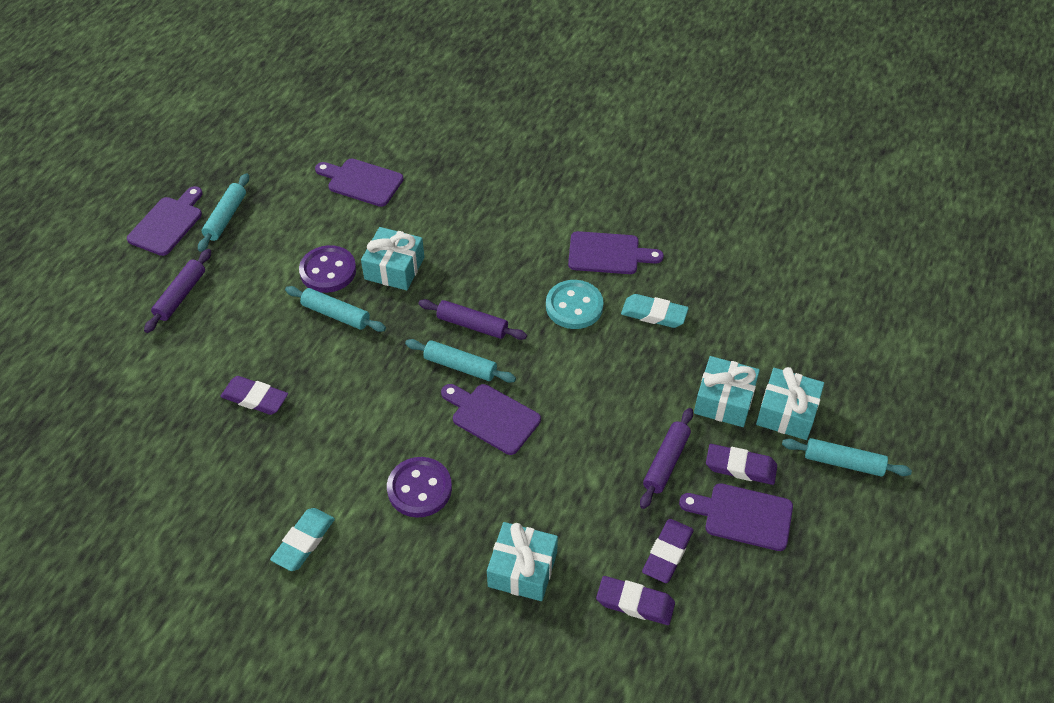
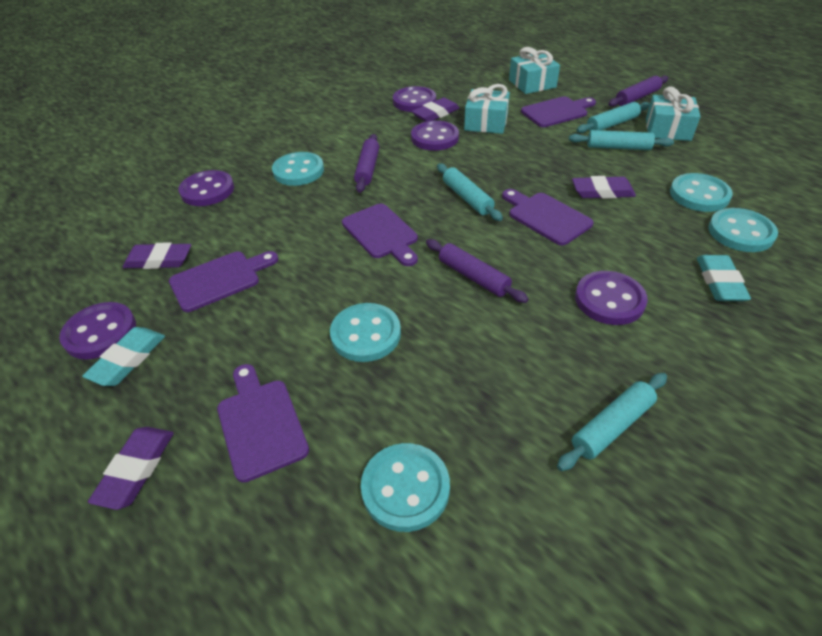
purple button: 2 -> 5
turquoise button: 1 -> 5
turquoise gift: 4 -> 3

